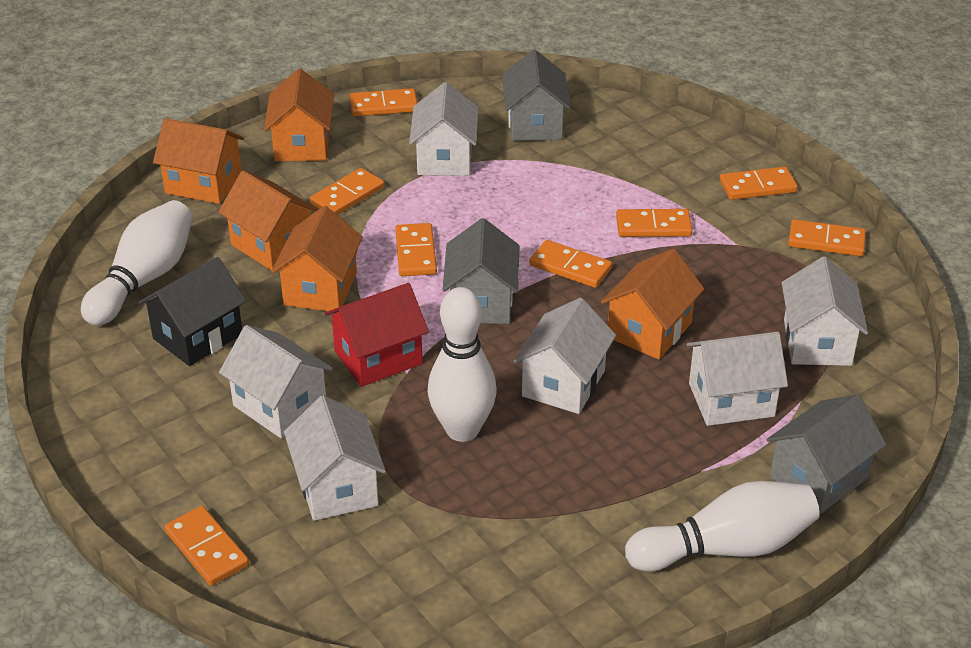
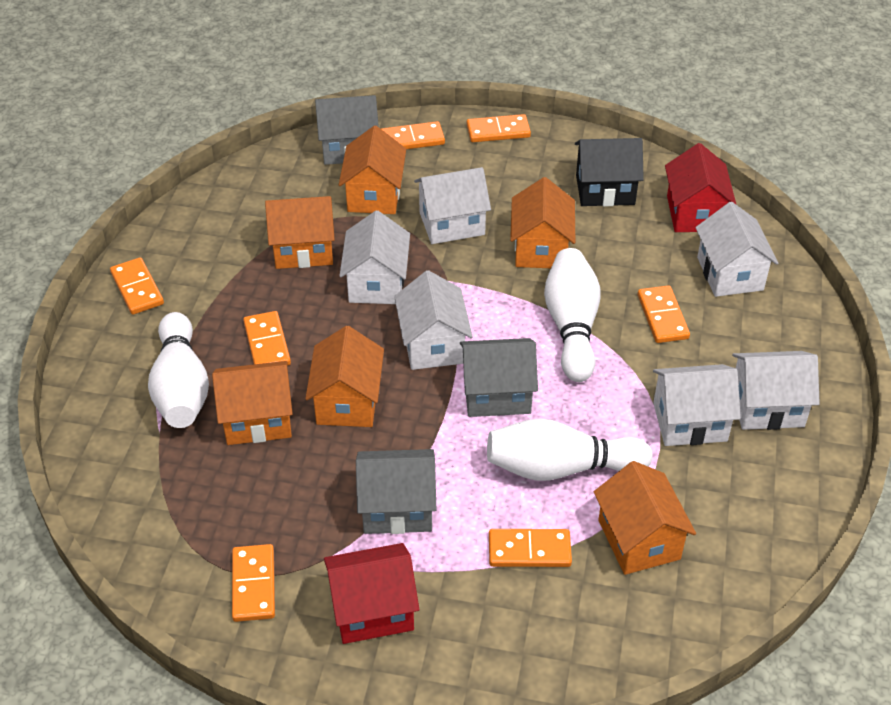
orange domino: 8 -> 7
orange house: 5 -> 6
red house: 1 -> 2

